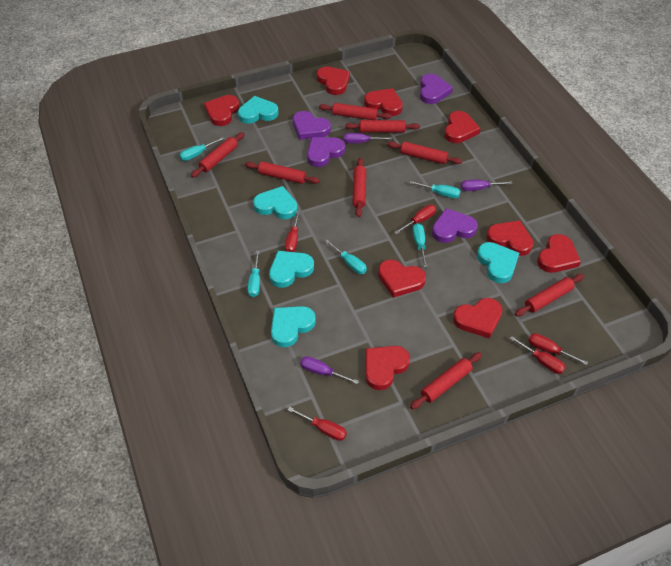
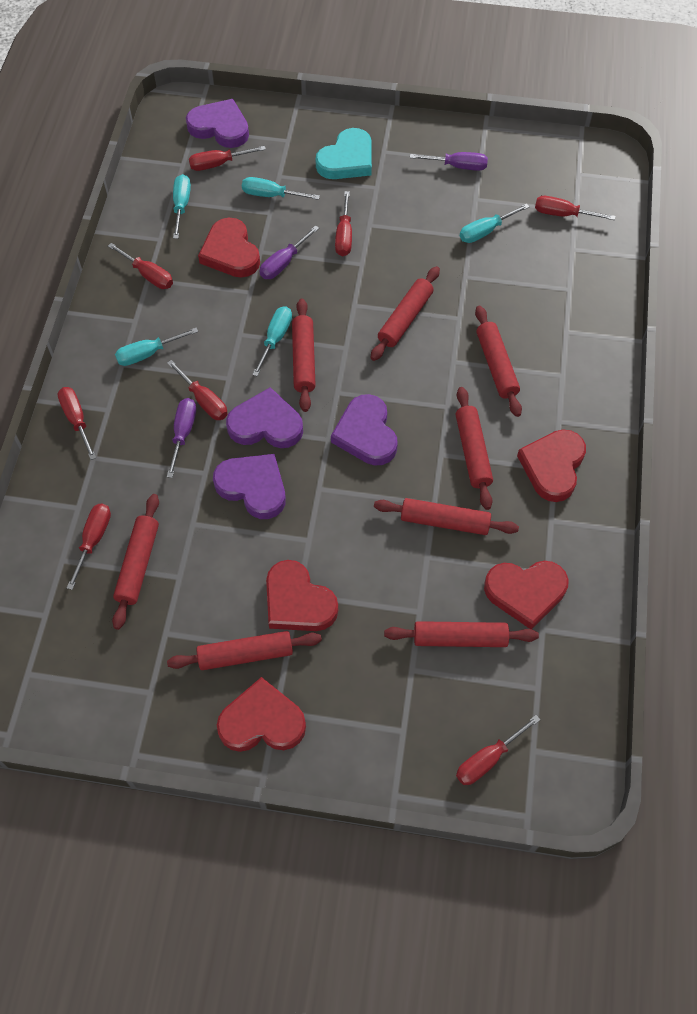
red heart: 9 -> 5
red screwdriver: 5 -> 8
turquoise heart: 5 -> 1

